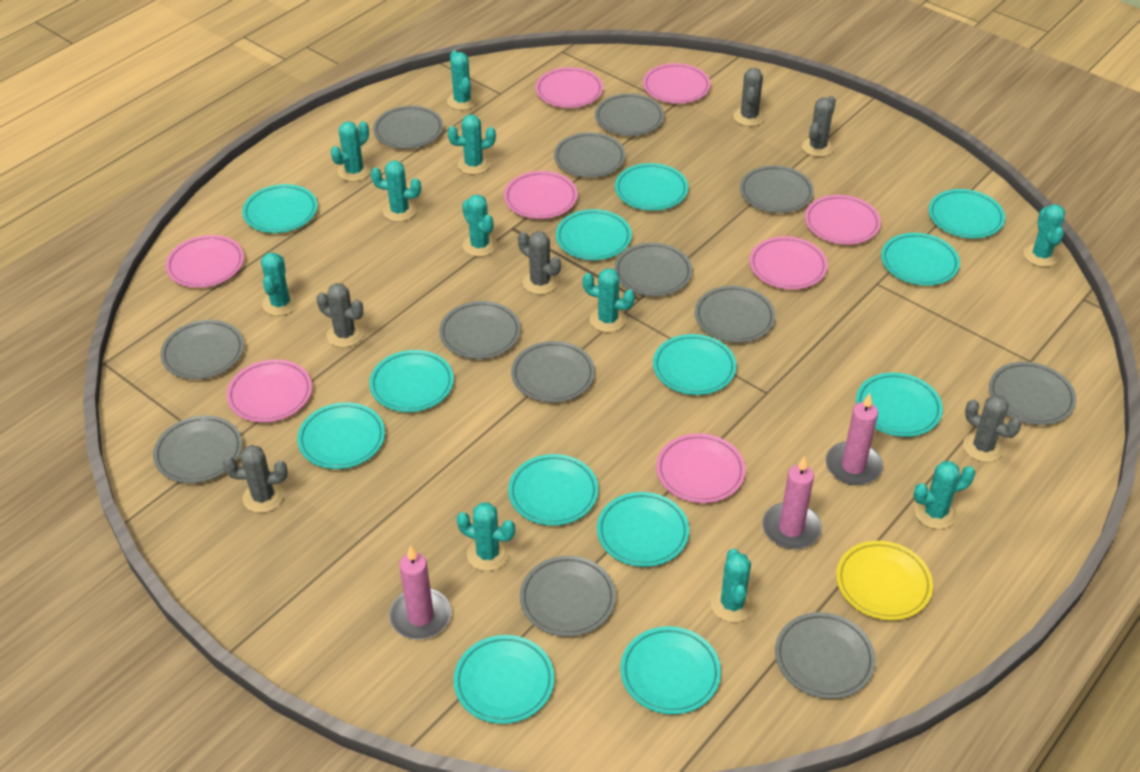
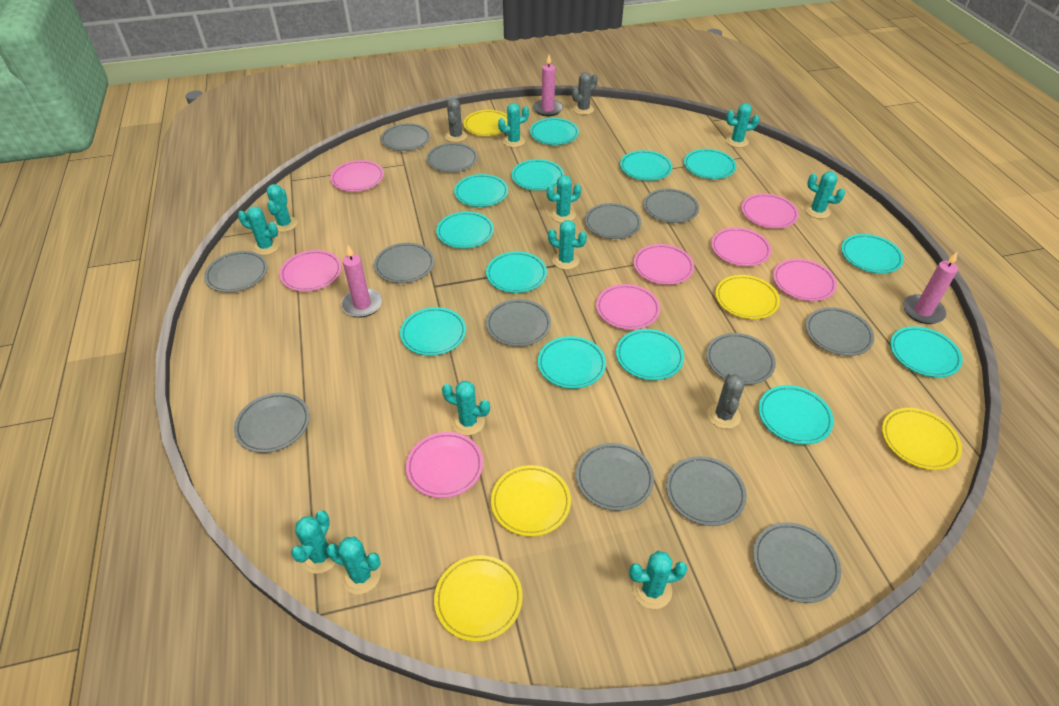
grey cactus: 6 -> 3
yellow plate: 1 -> 5

